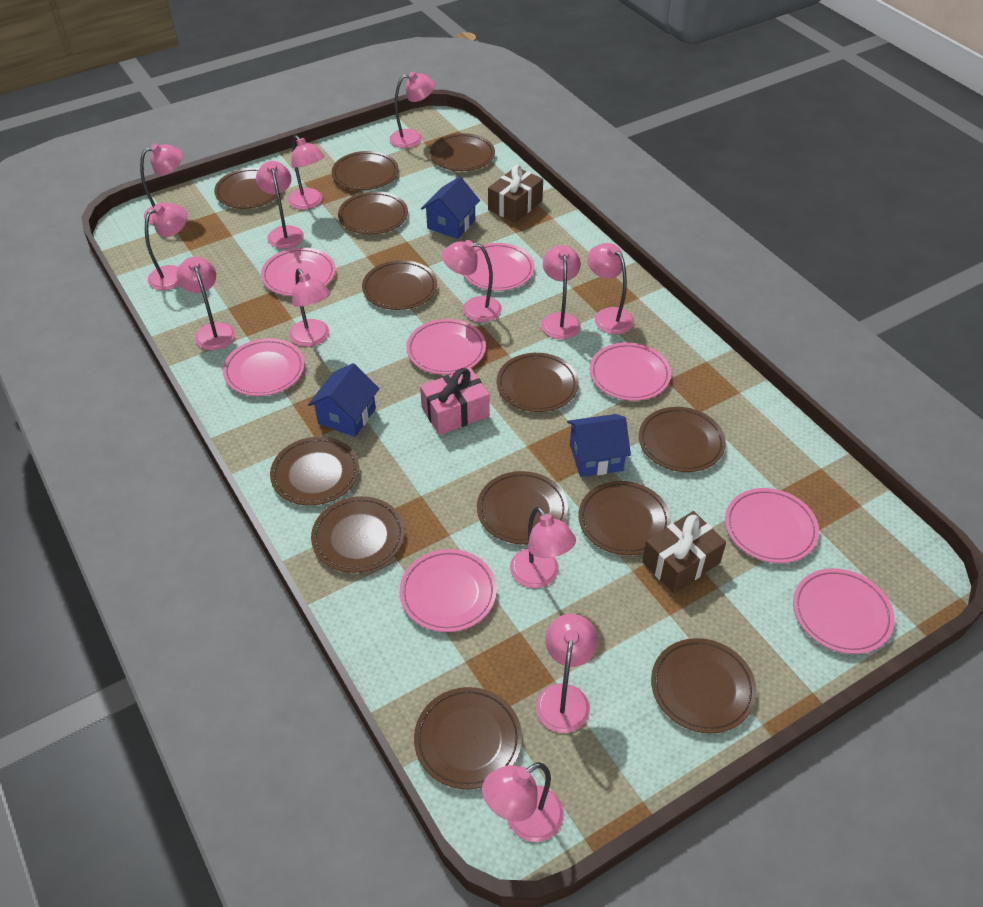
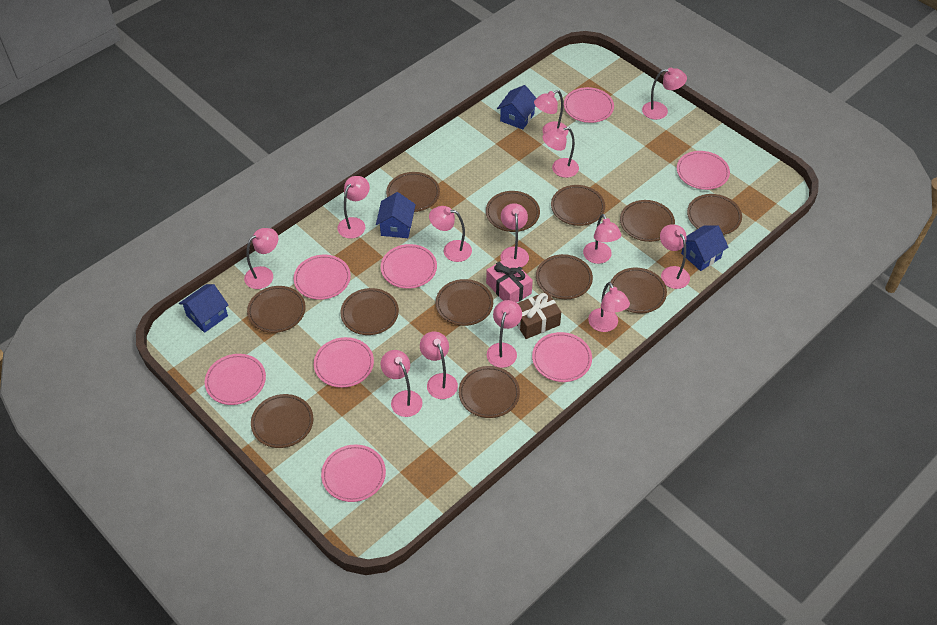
blue house: 3 -> 4
brown gift: 2 -> 1
brown plate: 13 -> 12

